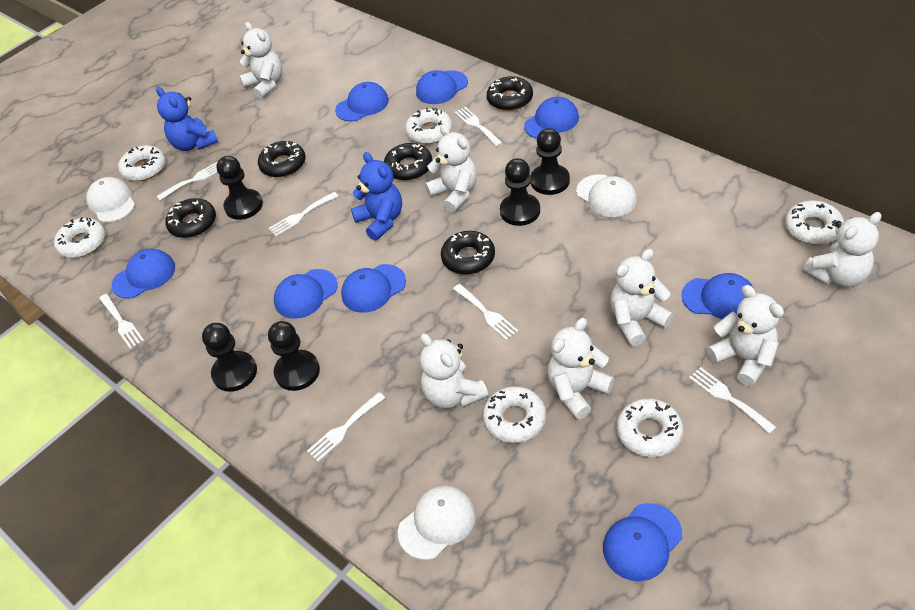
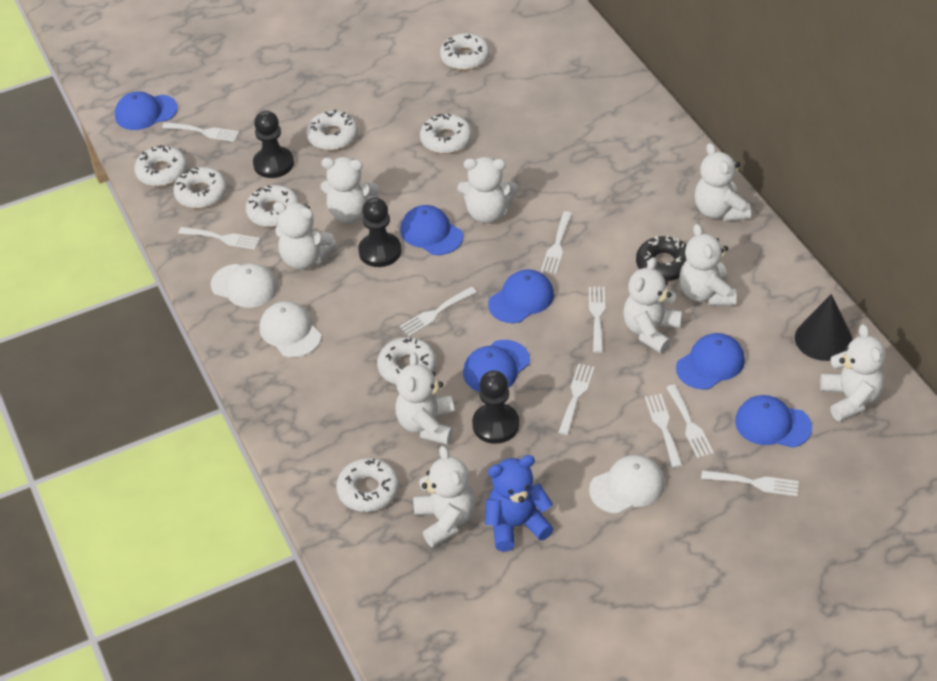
black cone: 0 -> 1
black donut: 5 -> 1
black pawn: 5 -> 3
blue cap: 8 -> 6
blue teddy bear: 2 -> 1
white donut: 6 -> 8
white fork: 7 -> 9
white teddy bear: 7 -> 9

